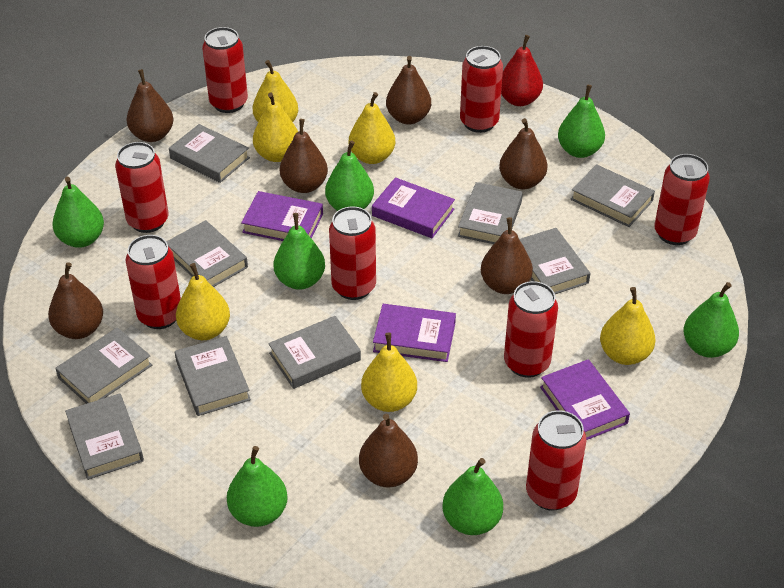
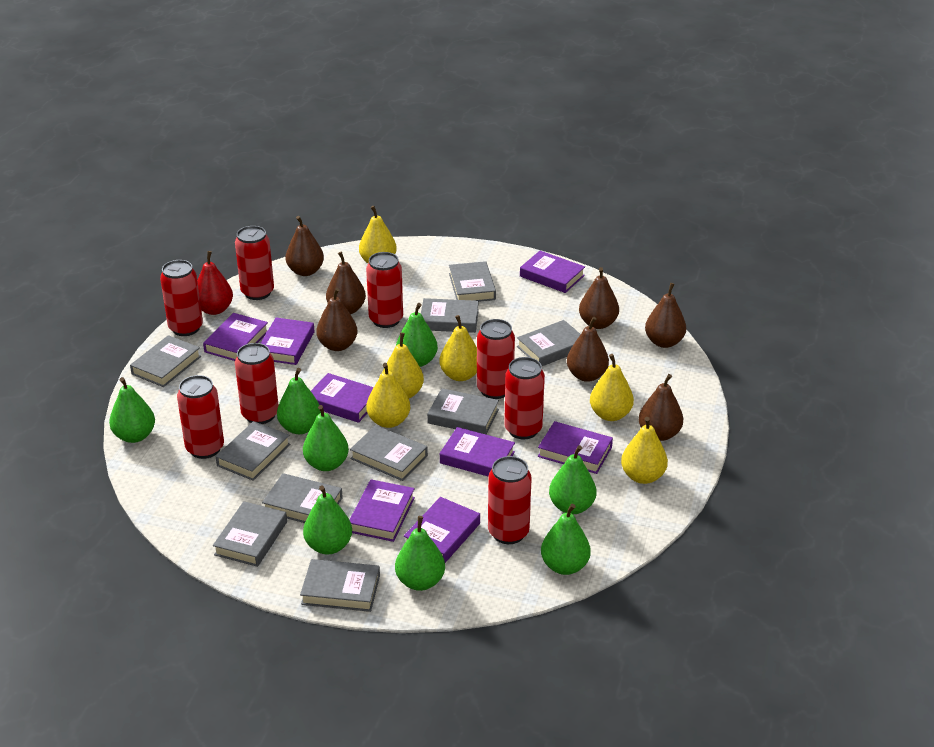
green pear: 7 -> 8
grey book: 9 -> 10
purple book: 4 -> 8

